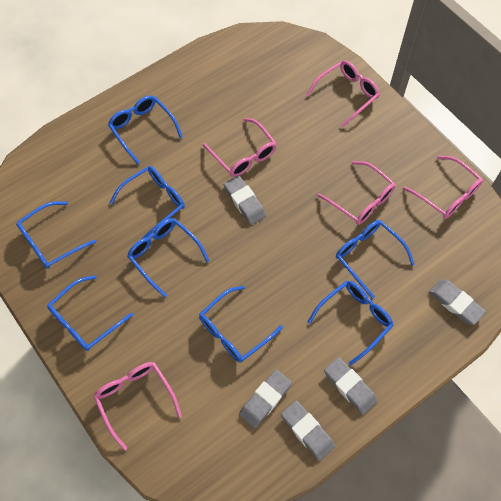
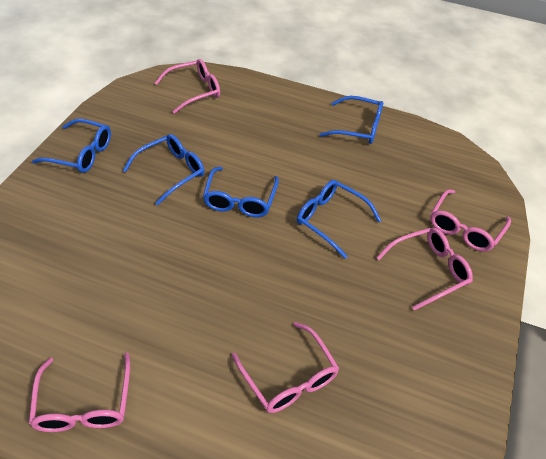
blue glasses: 8 -> 5
grey eraser: 5 -> 0

